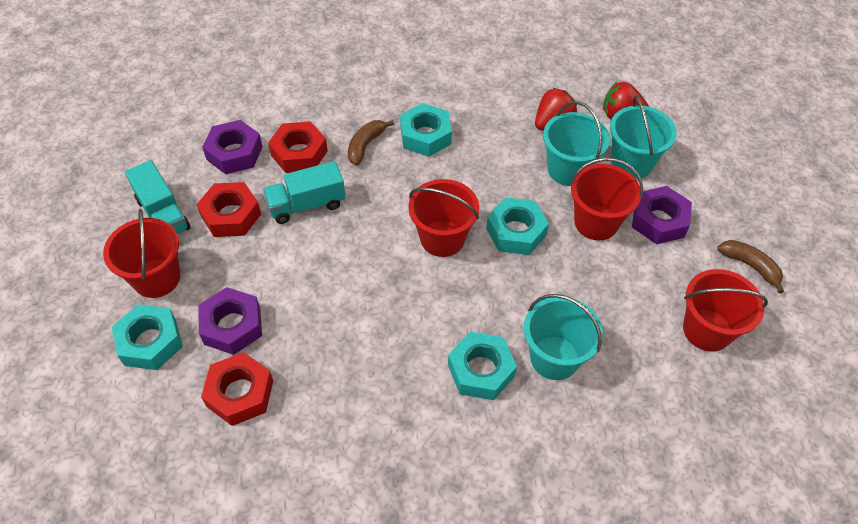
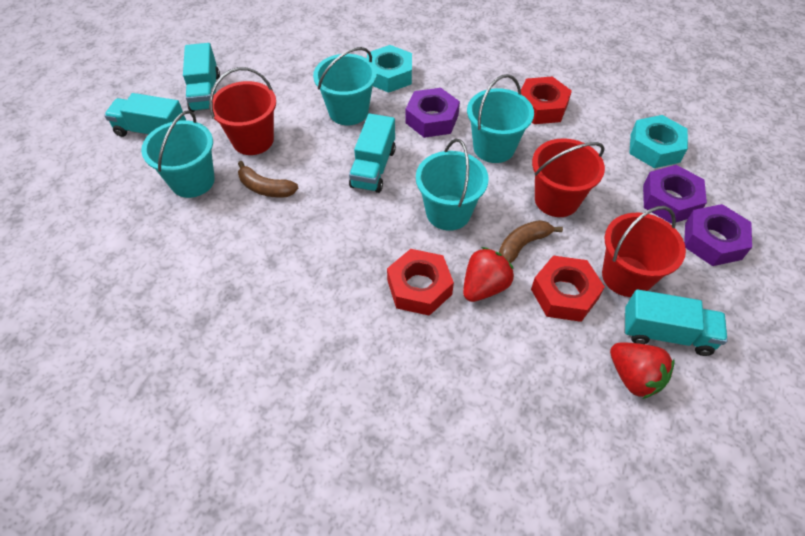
red bucket: 4 -> 3
turquoise bucket: 3 -> 4
turquoise nut: 4 -> 2
turquoise truck: 2 -> 4

